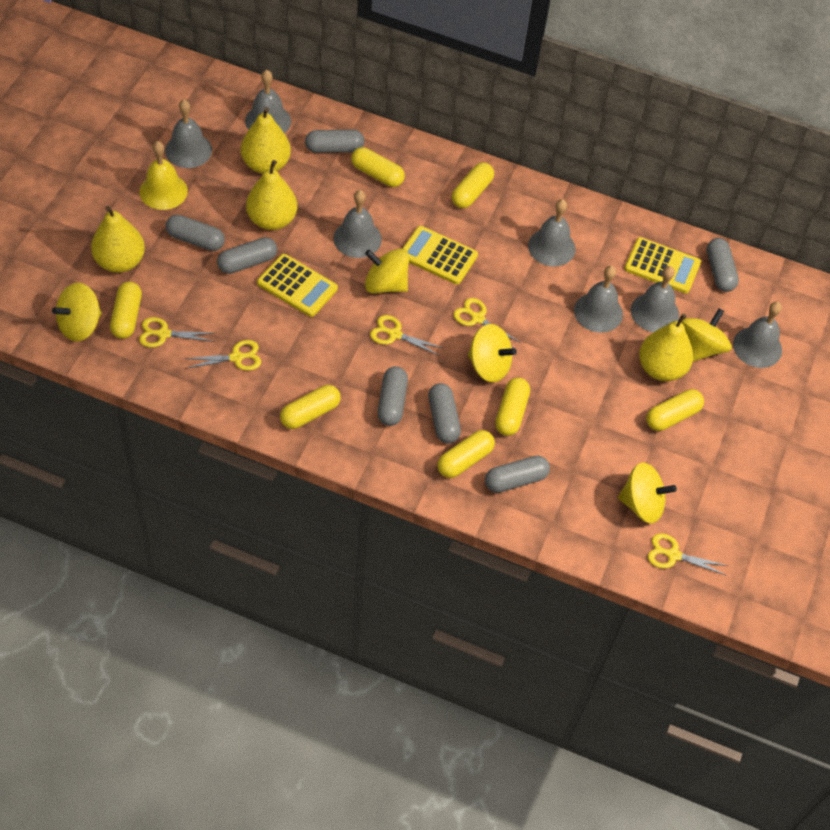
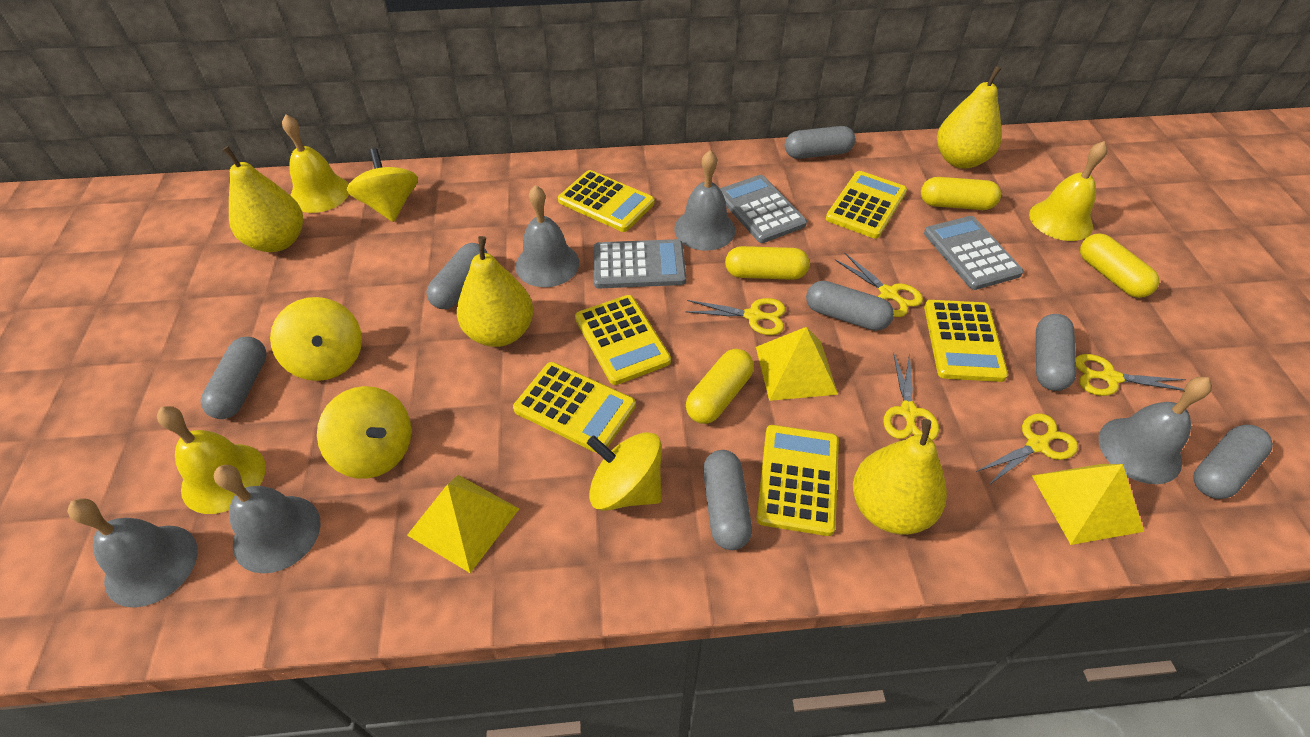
grey bell: 7 -> 5
grey calculator: 0 -> 3
yellow bell: 1 -> 3
yellow calculator: 3 -> 6
yellow capsule: 7 -> 4
yellow pyramid: 0 -> 3
yellow spinning top: 5 -> 4

